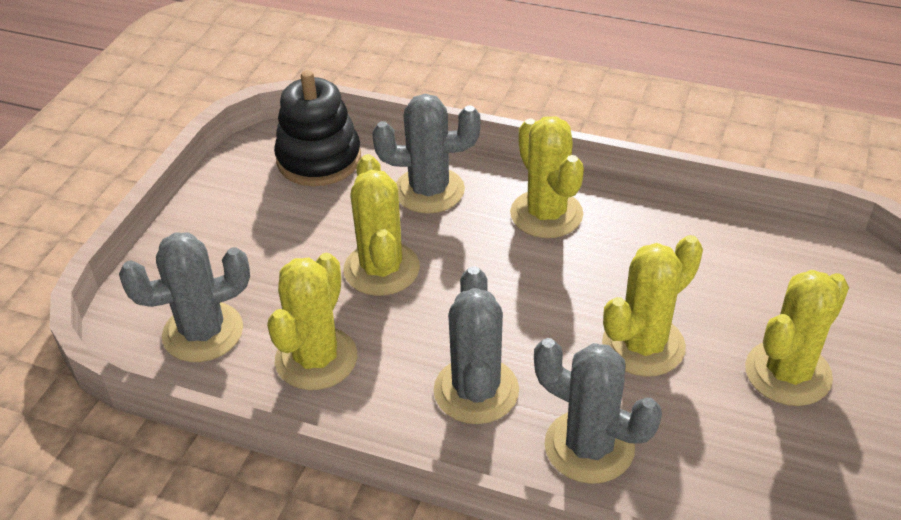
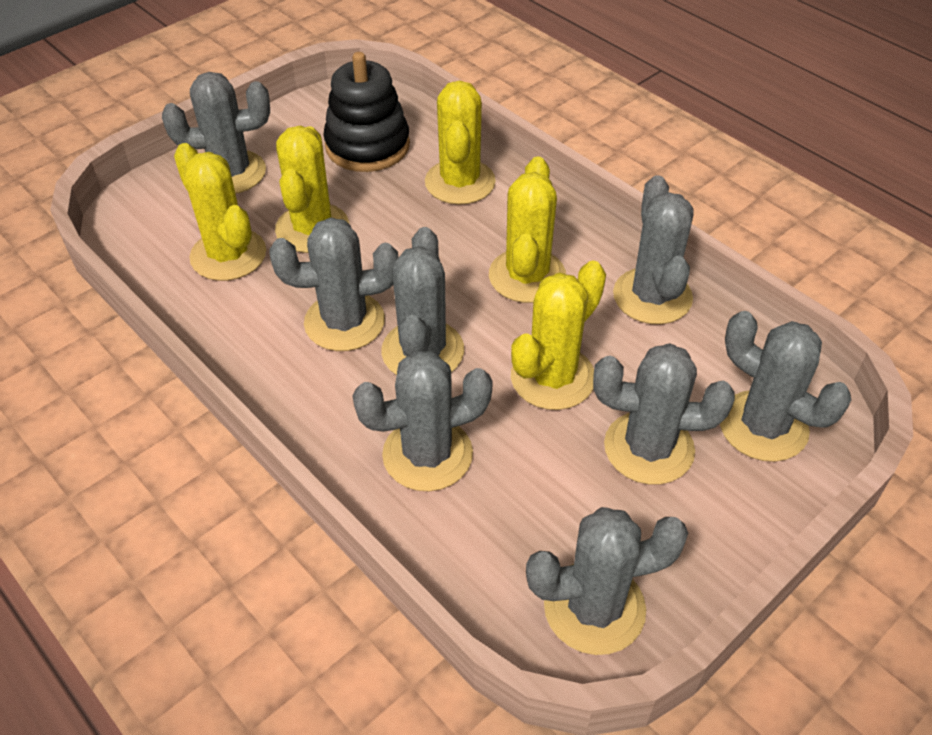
grey cactus: 4 -> 8

